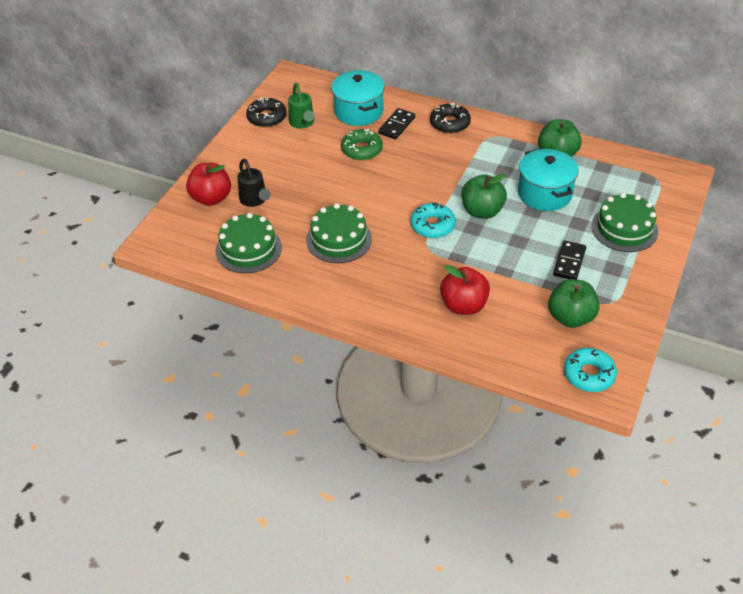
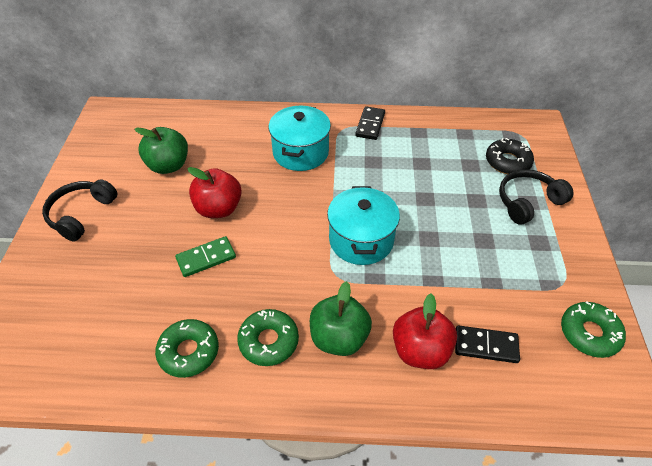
black donut: 2 -> 1
black headphones: 0 -> 2
black watering can: 1 -> 0
green apple: 3 -> 2
green cake: 3 -> 0
green domino: 0 -> 1
green donut: 1 -> 3
green watering can: 1 -> 0
turquoise donut: 2 -> 0

